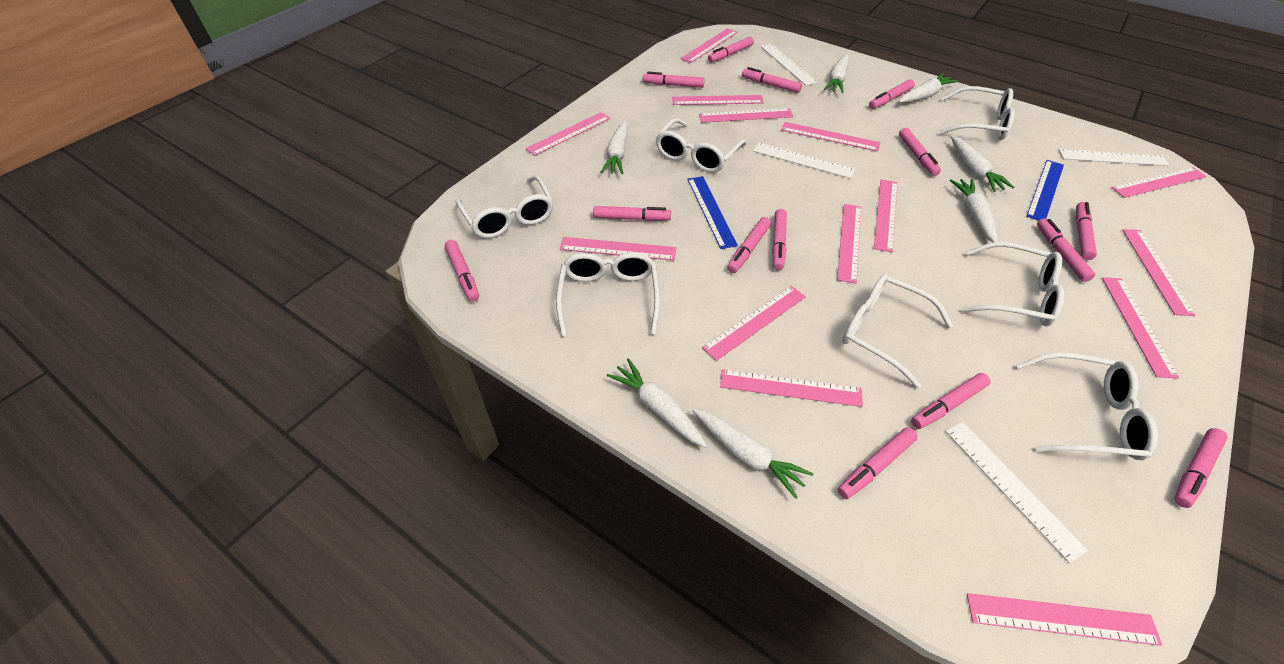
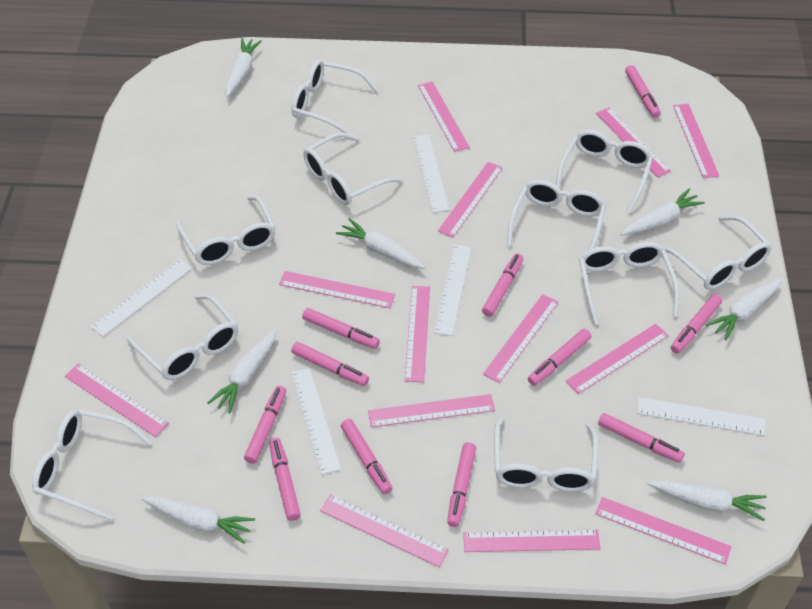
blue ruler: 2 -> 0
pink marker: 14 -> 11
pink ruler: 14 -> 13
white glasses: 7 -> 10
white ruler: 4 -> 5

